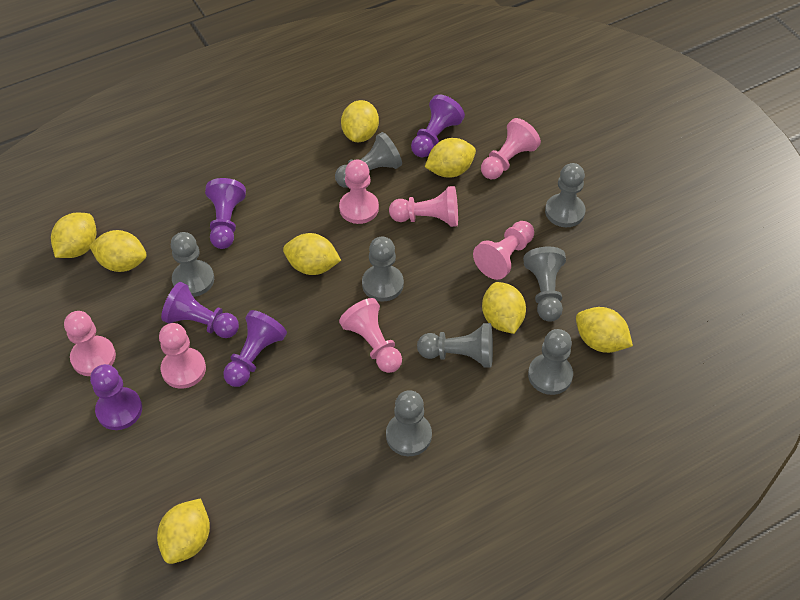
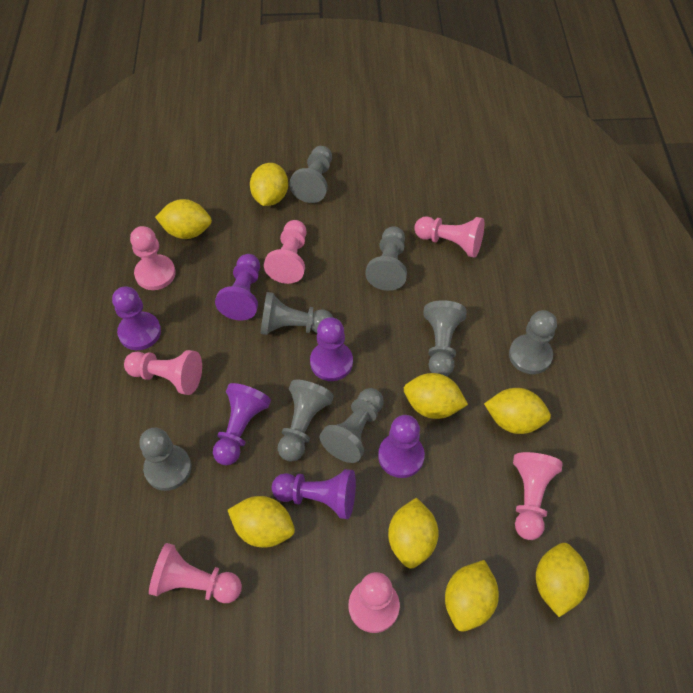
purple pawn: 5 -> 6

